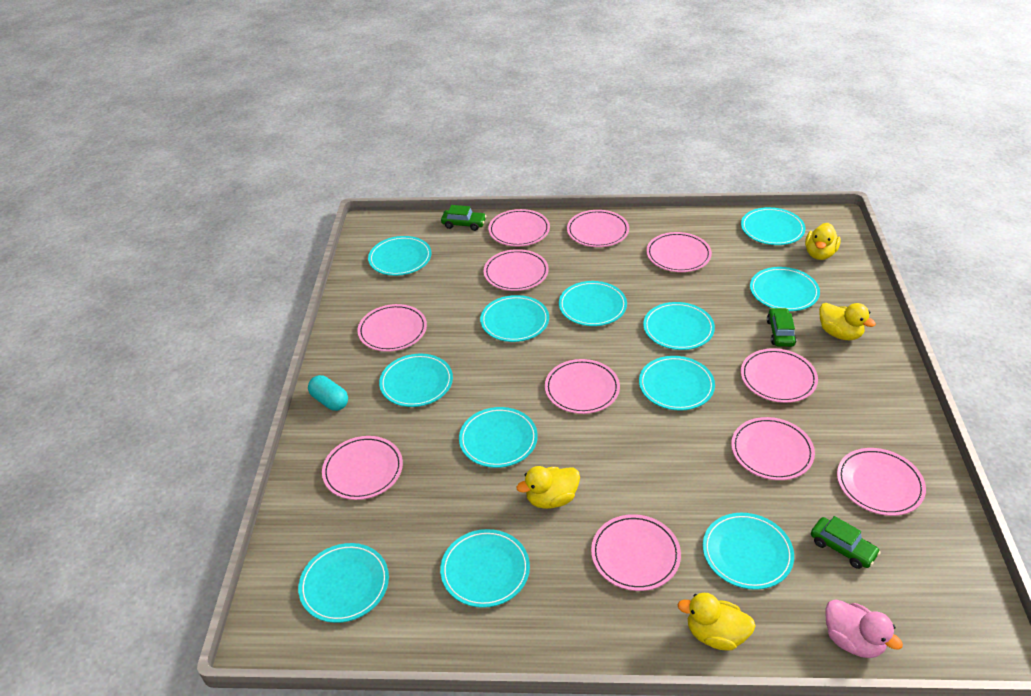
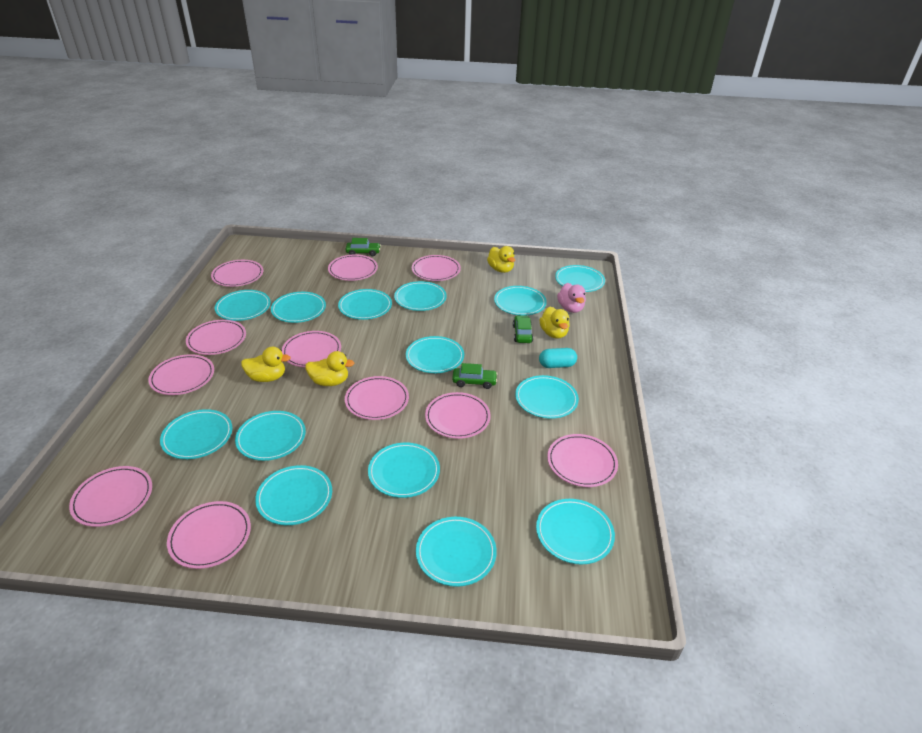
turquoise plate: 12 -> 14

